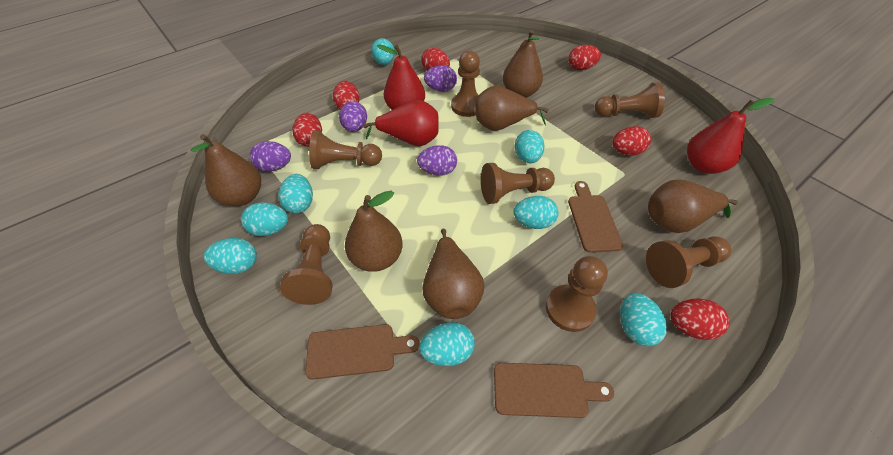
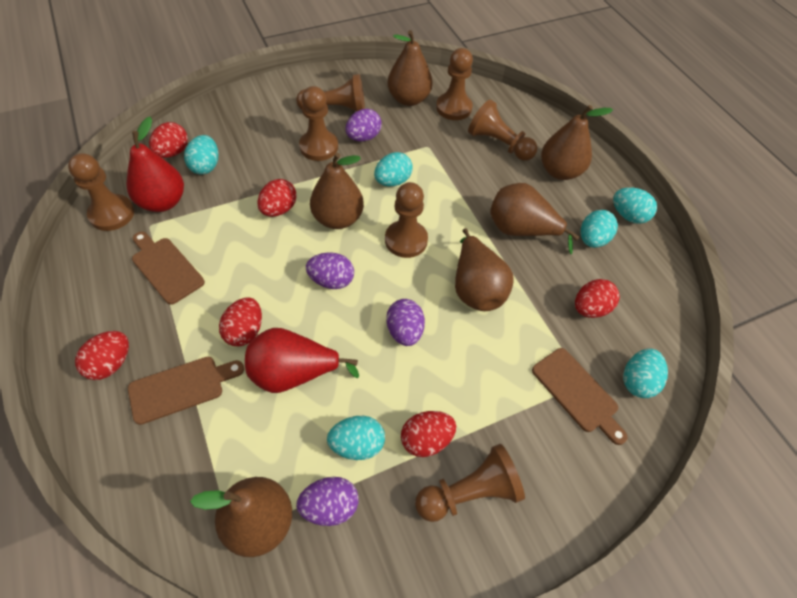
red pear: 3 -> 2
turquoise egg: 8 -> 6

